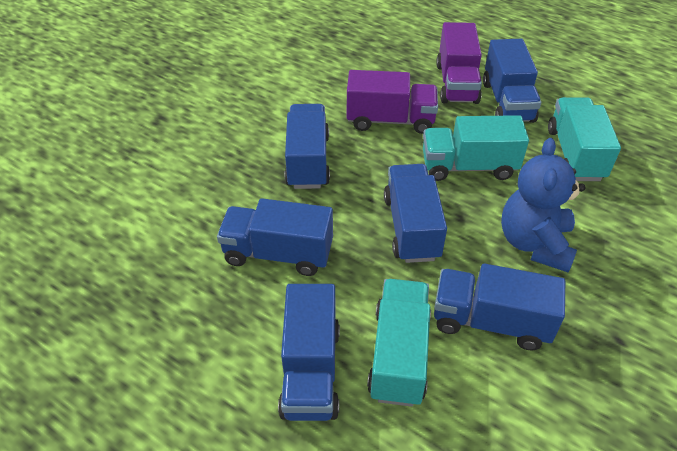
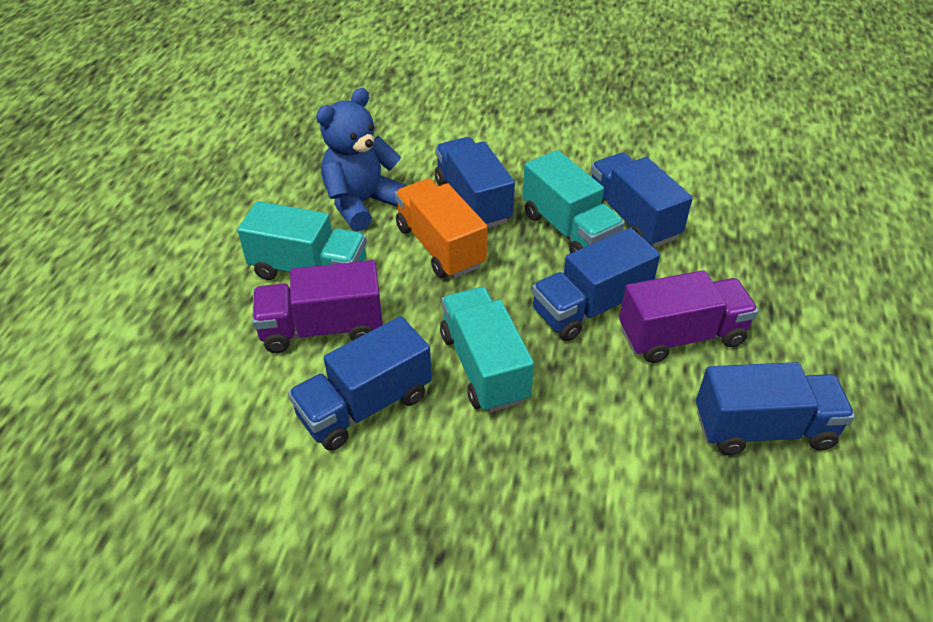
blue truck: 6 -> 5
orange truck: 0 -> 1

